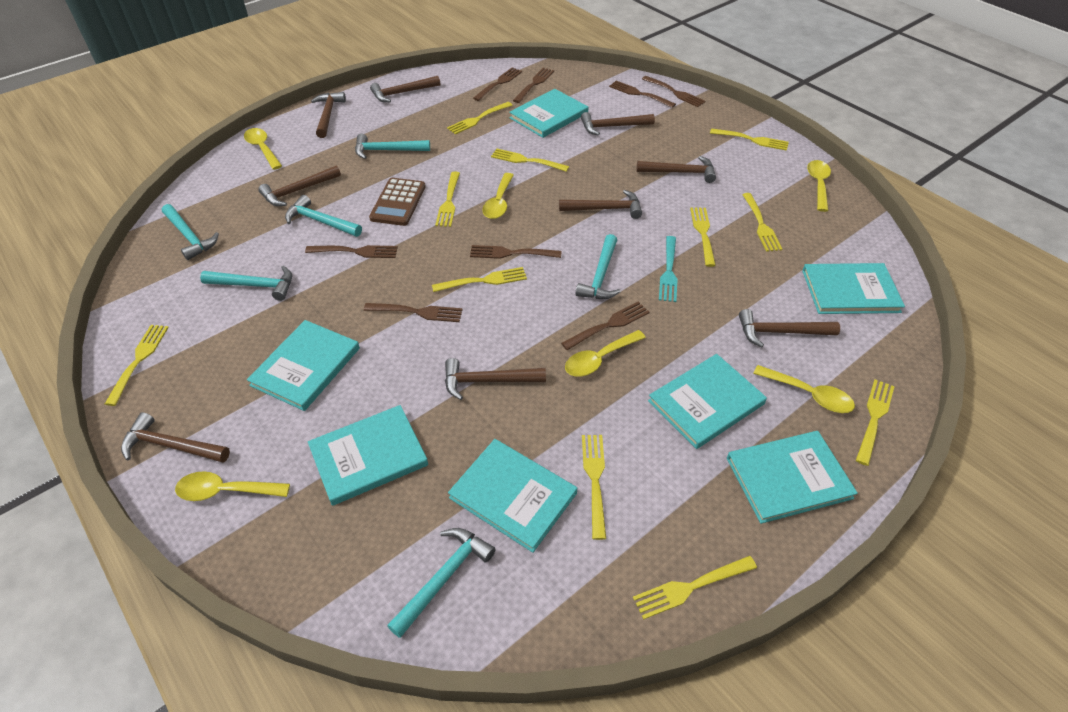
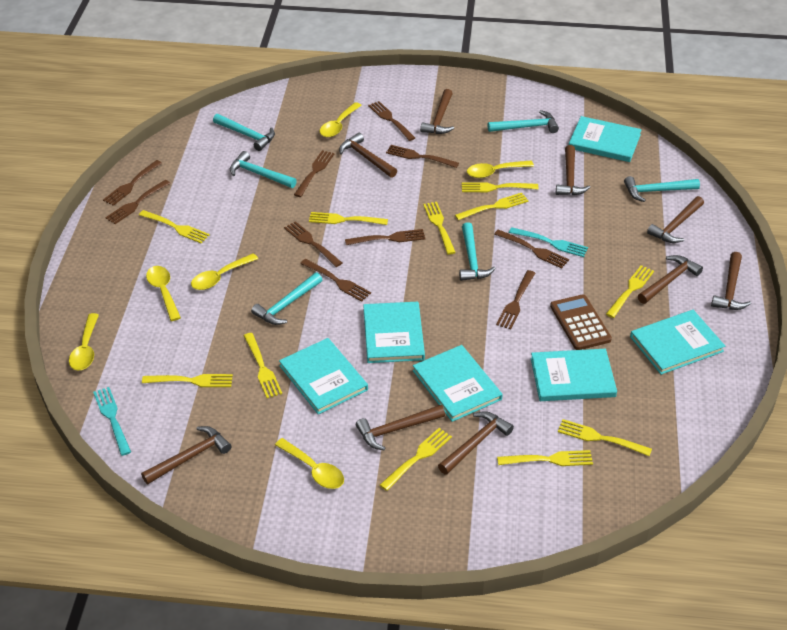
brown fork: 8 -> 10
turquoise book: 7 -> 6
turquoise fork: 1 -> 2

